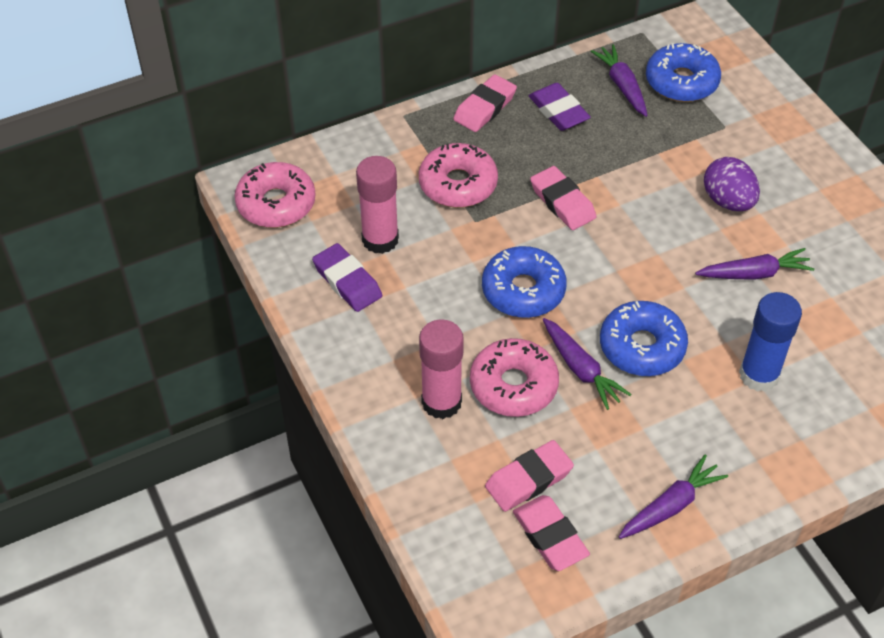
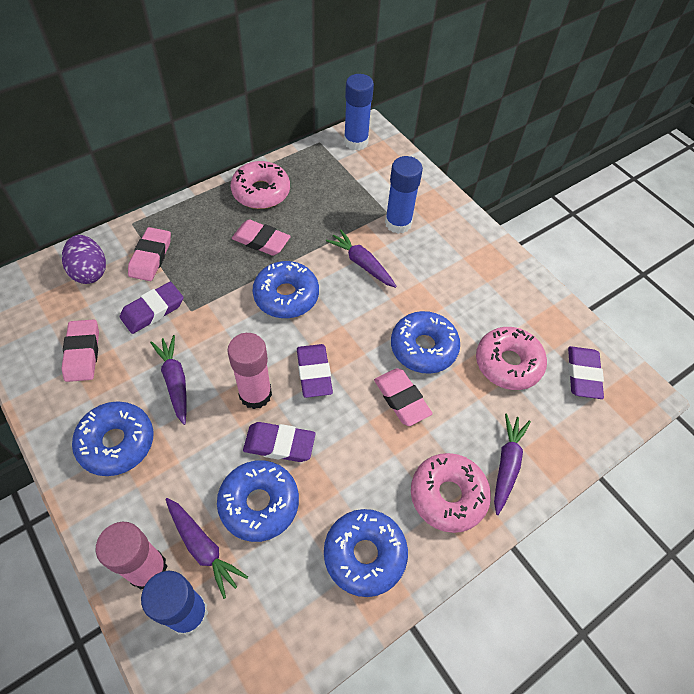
blue donut: 3 -> 5
blue glue stick: 1 -> 3
purple eraser: 2 -> 4

